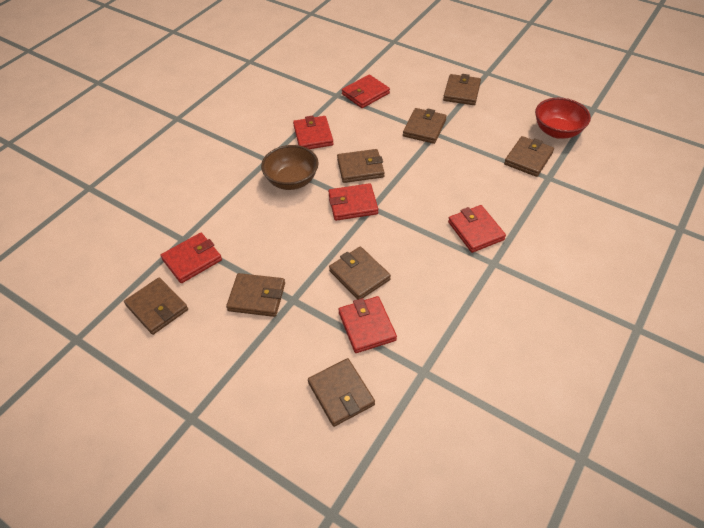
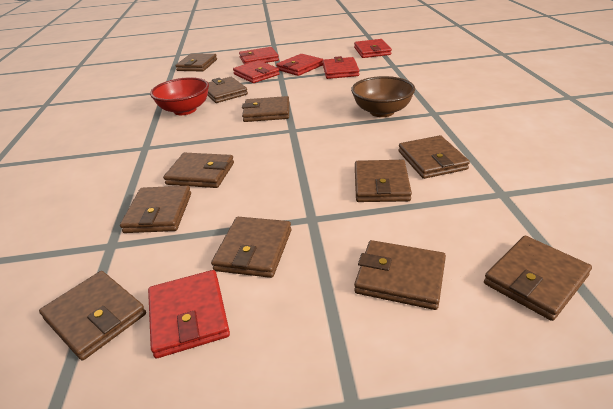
brown wallet: 8 -> 11

